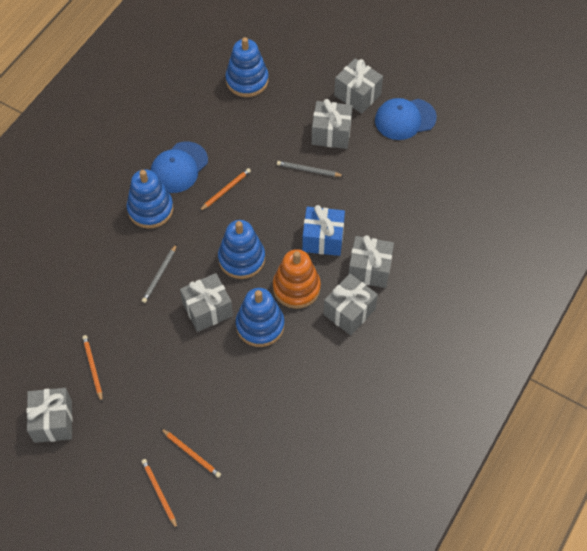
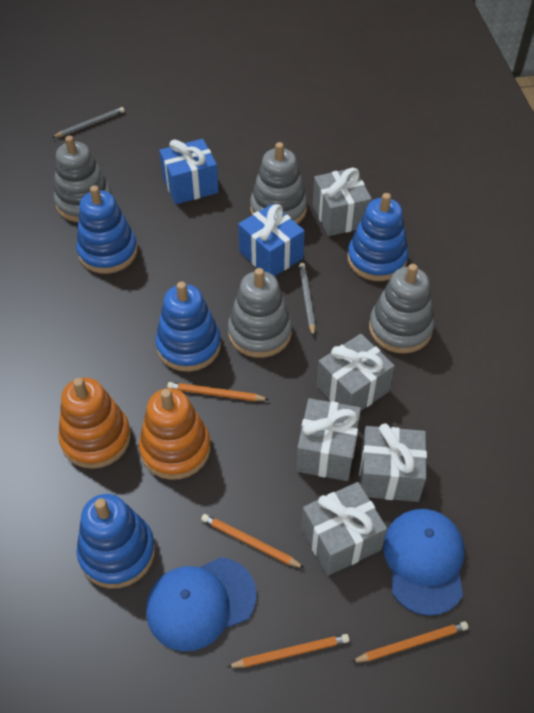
blue gift: 1 -> 2
grey gift: 6 -> 5
grey stacking toy: 0 -> 4
orange stacking toy: 1 -> 2

